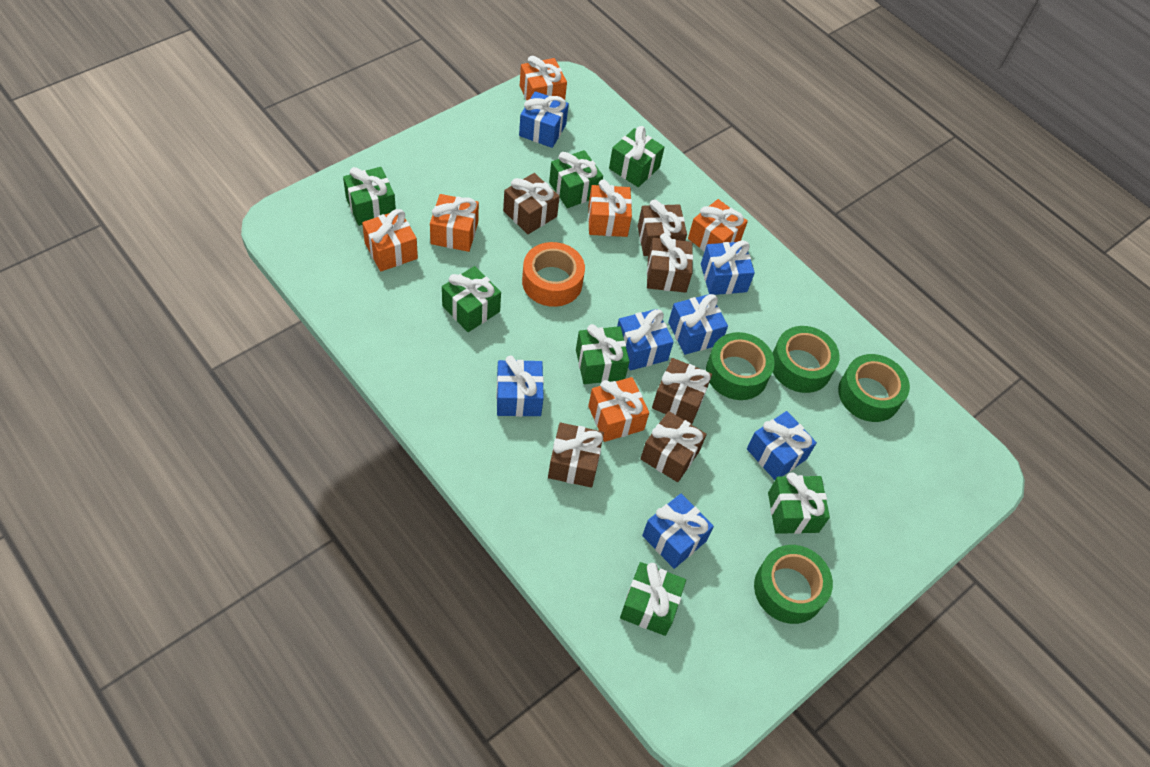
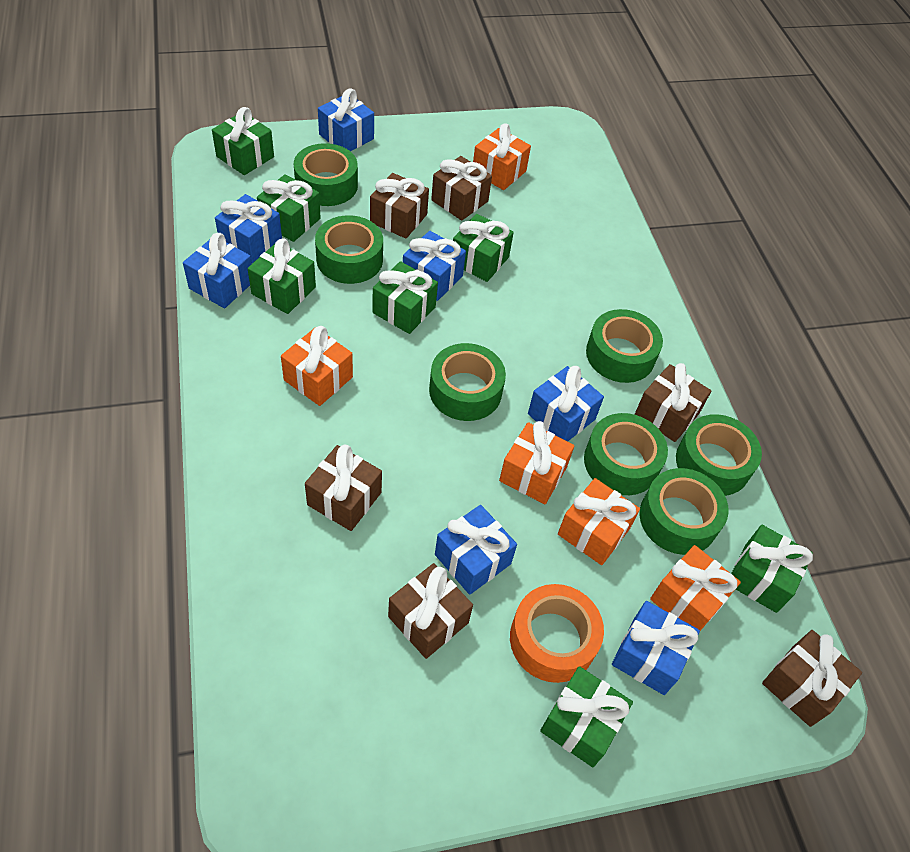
green tape: 4 -> 7
orange gift: 6 -> 5

